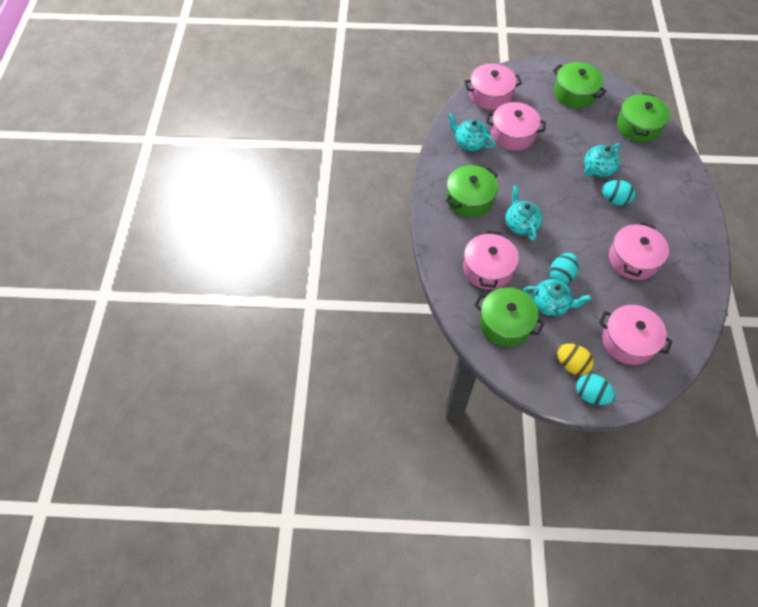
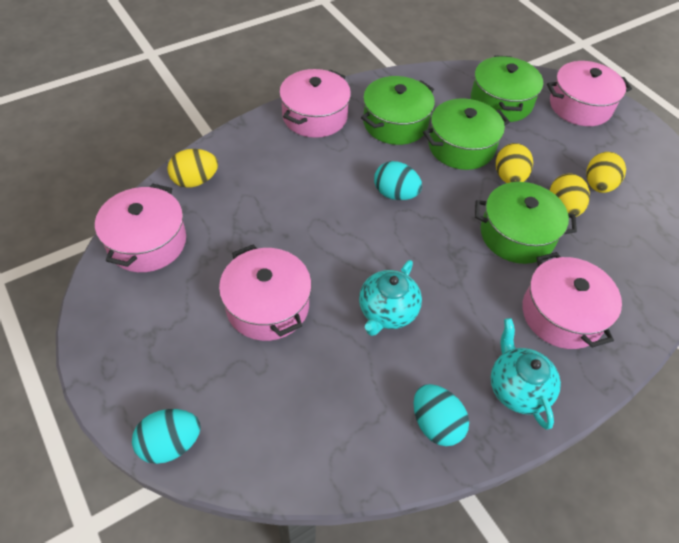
turquoise teapot: 4 -> 2
yellow egg: 1 -> 4

